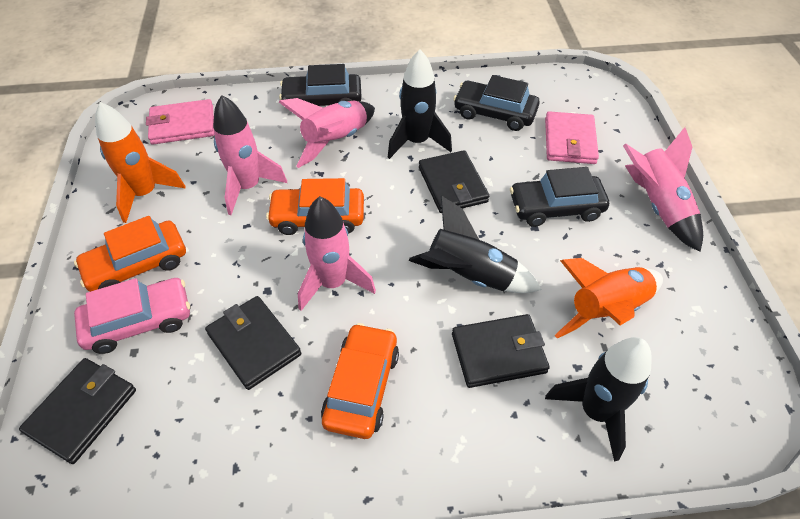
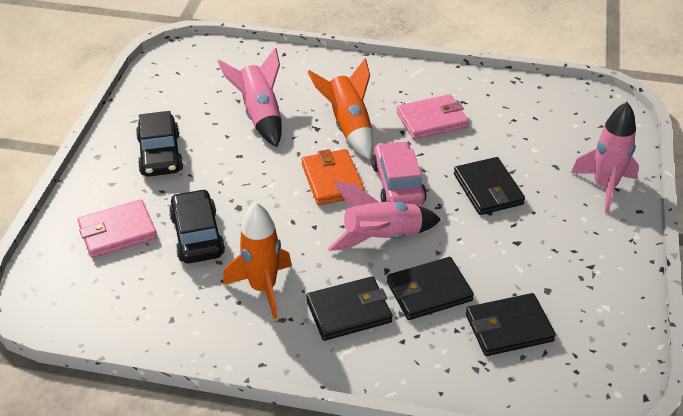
black car: 3 -> 2
black rocket: 3 -> 0
orange car: 3 -> 0
orange wallet: 0 -> 1
pink rocket: 4 -> 3

